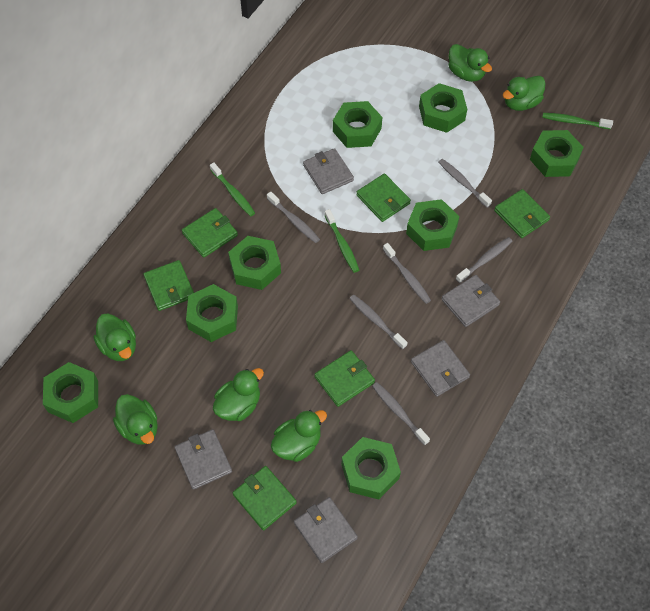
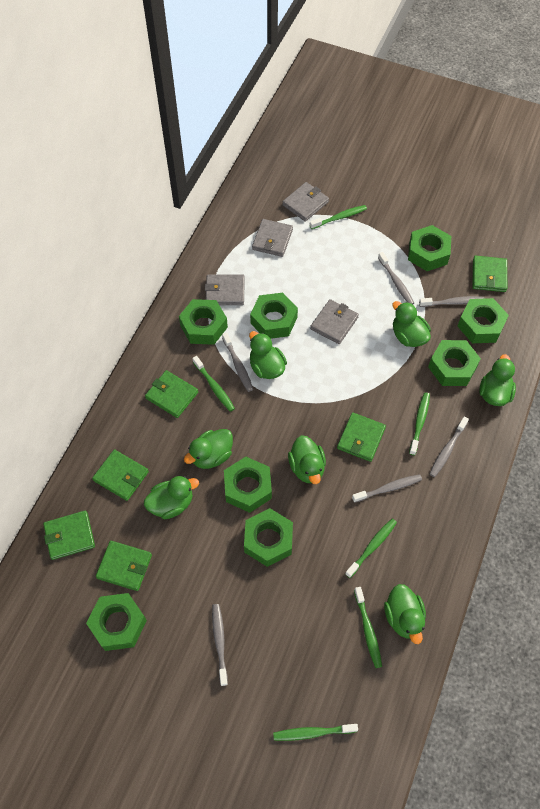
green duck: 6 -> 7
green toothbrush: 3 -> 6
grey wallet: 5 -> 4

